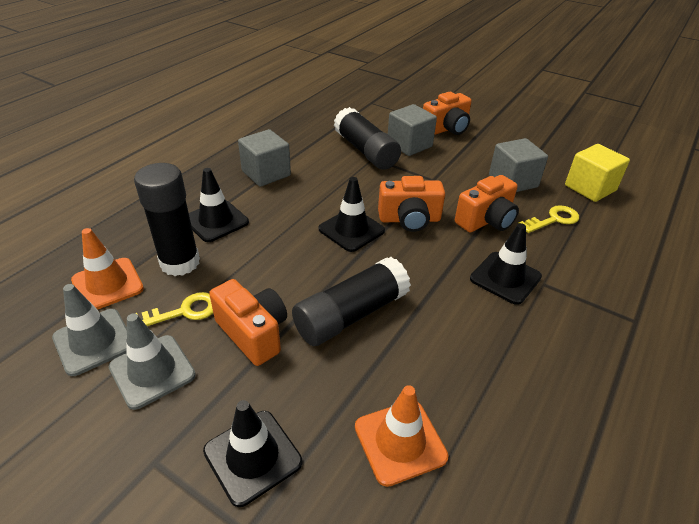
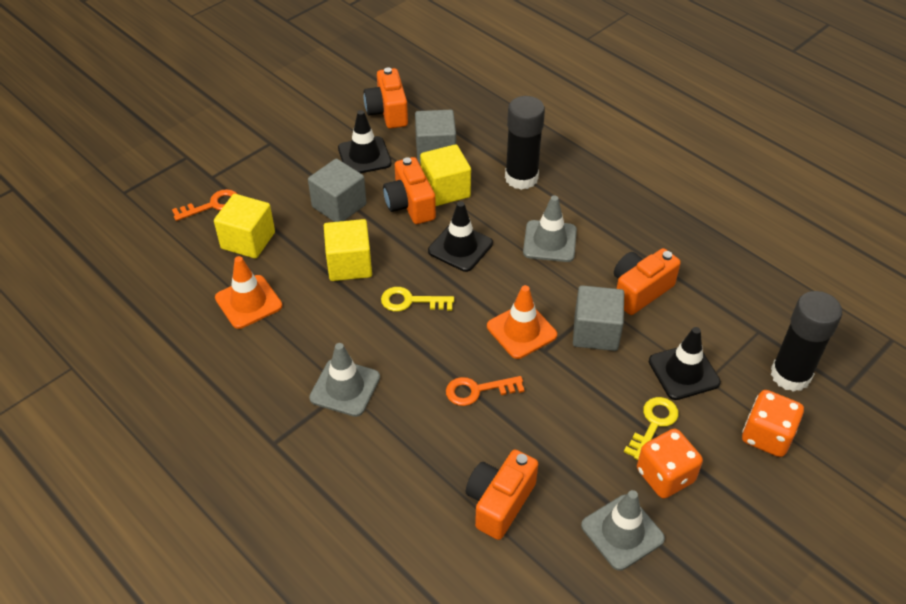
black glue stick: 3 -> 2
black traffic cone: 4 -> 3
grey traffic cone: 2 -> 3
orange dice: 0 -> 2
orange key: 0 -> 2
yellow cube: 1 -> 3

